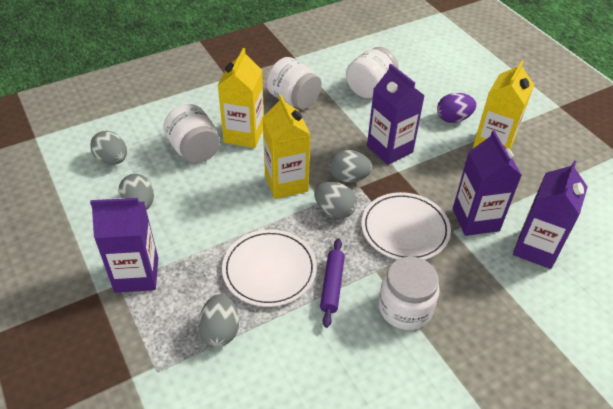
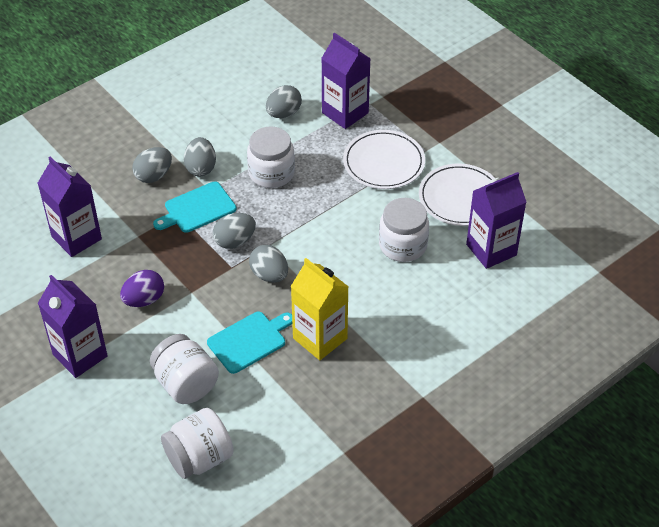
purple rolling pin: 1 -> 0
turquoise cutting board: 0 -> 2
yellow carton: 3 -> 1

